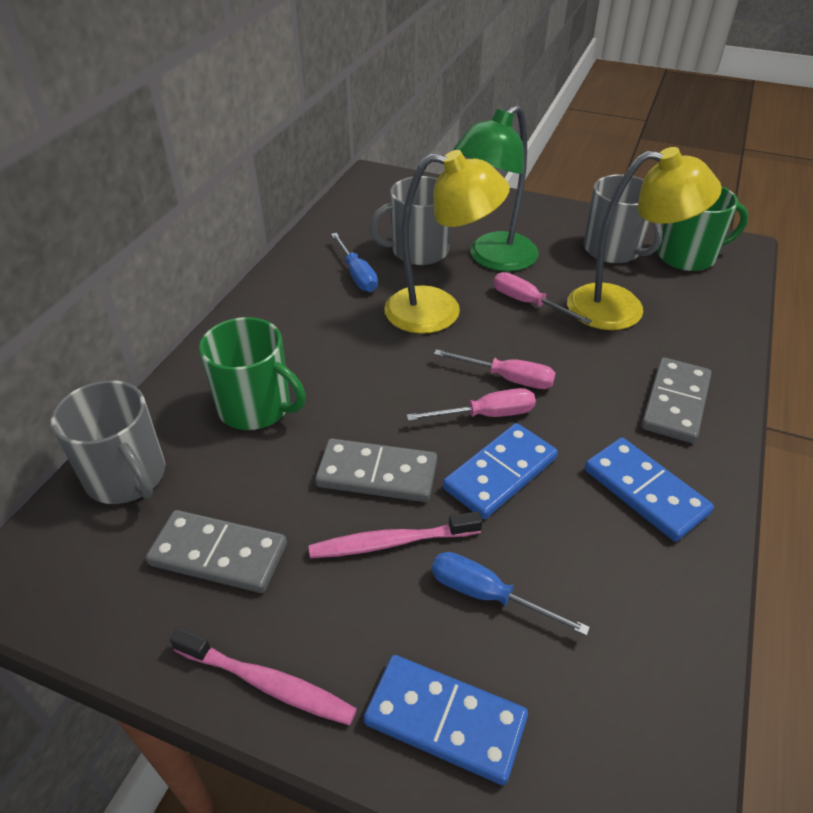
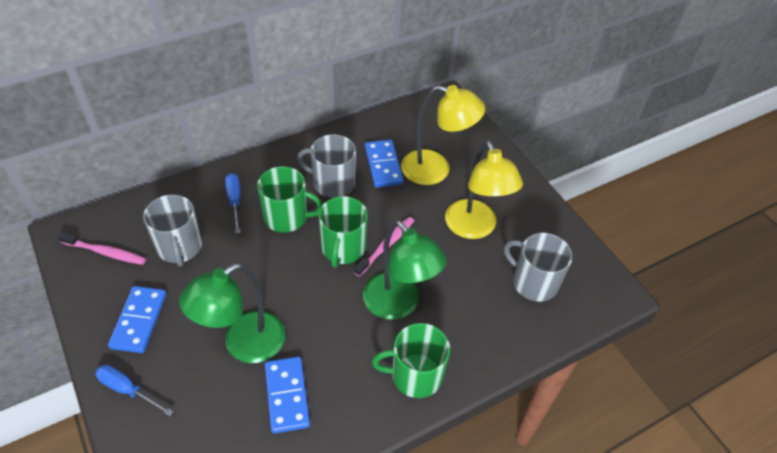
green lamp: 1 -> 2
green mug: 2 -> 3
grey domino: 3 -> 0
pink screwdriver: 3 -> 0

